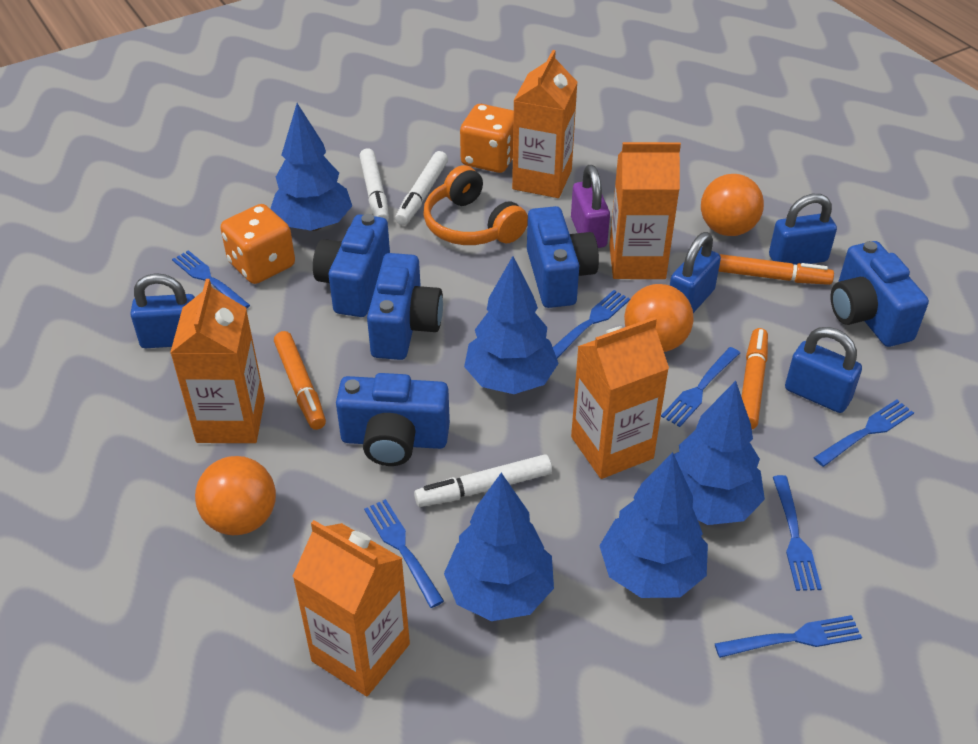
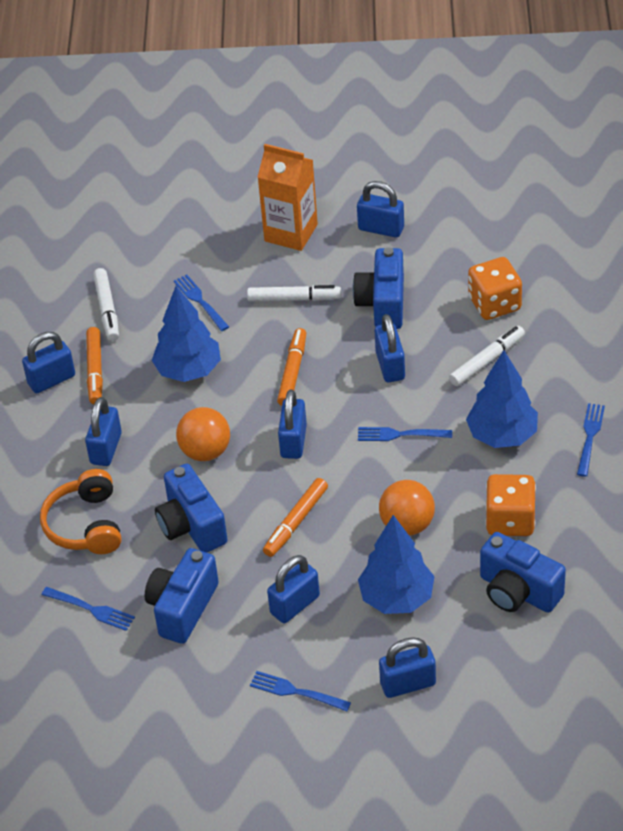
blue camera: 5 -> 4
blue fork: 7 -> 5
blue padlock: 4 -> 7
blue tree: 5 -> 3
orange ball: 3 -> 2
orange carton: 5 -> 1
purple padlock: 1 -> 0

